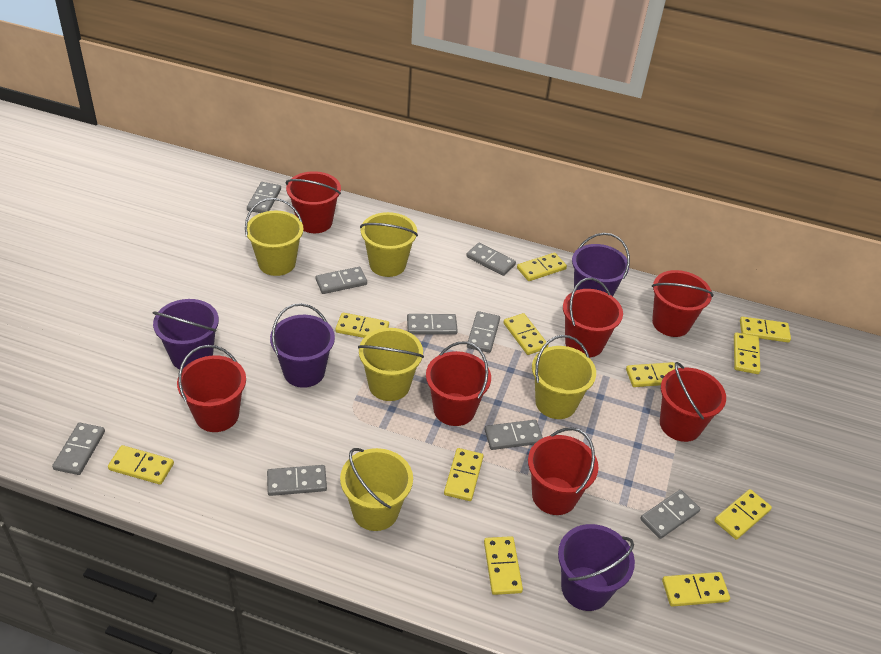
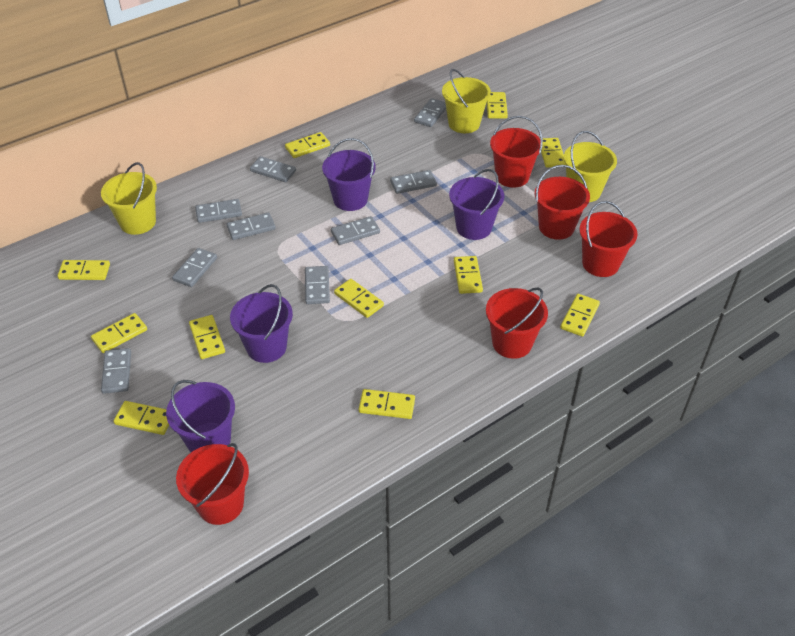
red bucket: 7 -> 5
yellow bucket: 5 -> 3

